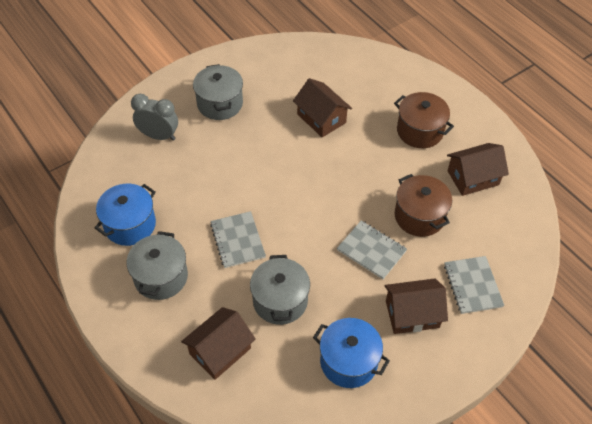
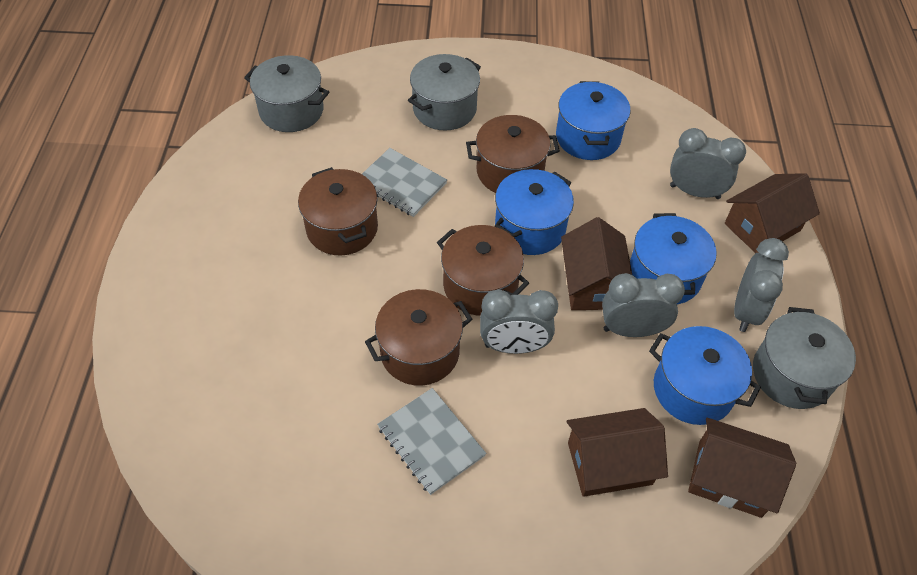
blue pot: 2 -> 4
brown pot: 2 -> 4
grey clock: 1 -> 4
grey notebook: 3 -> 2

